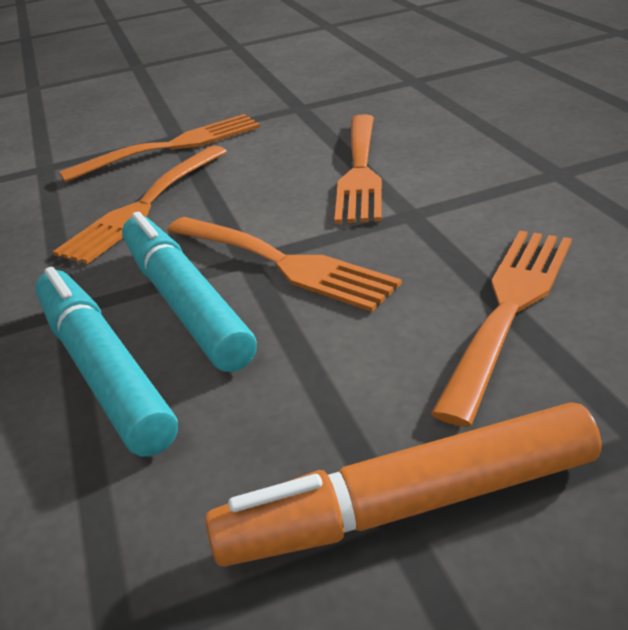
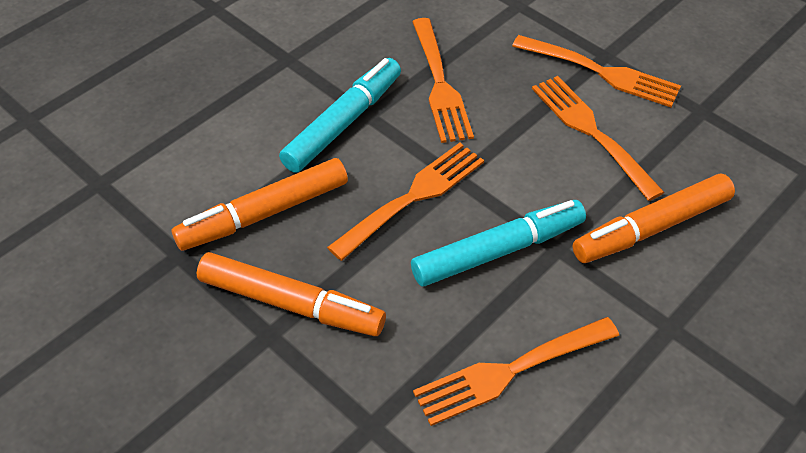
orange marker: 1 -> 3

